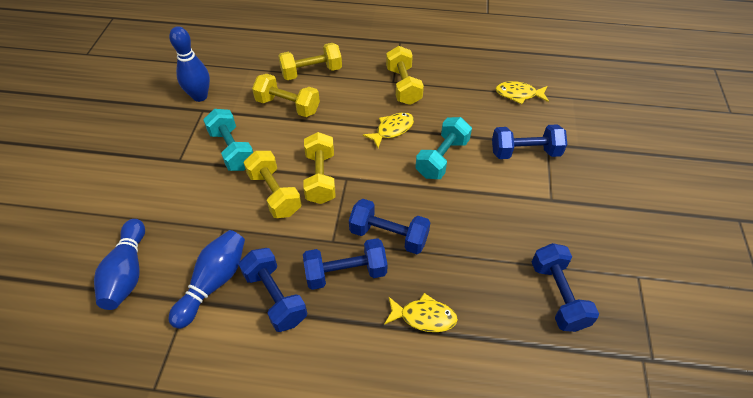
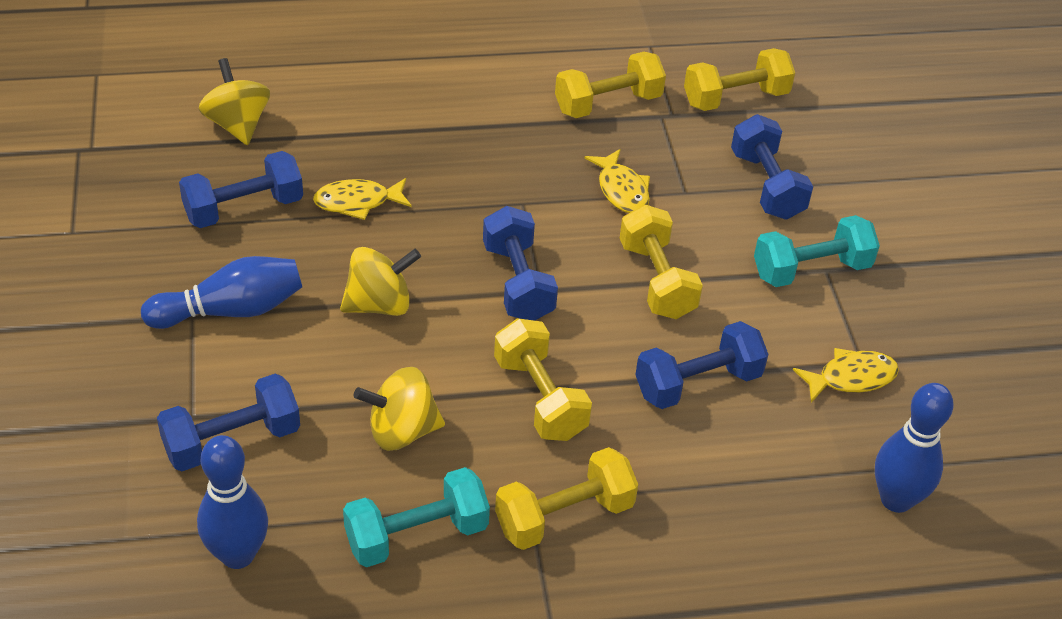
yellow spinning top: 0 -> 3

